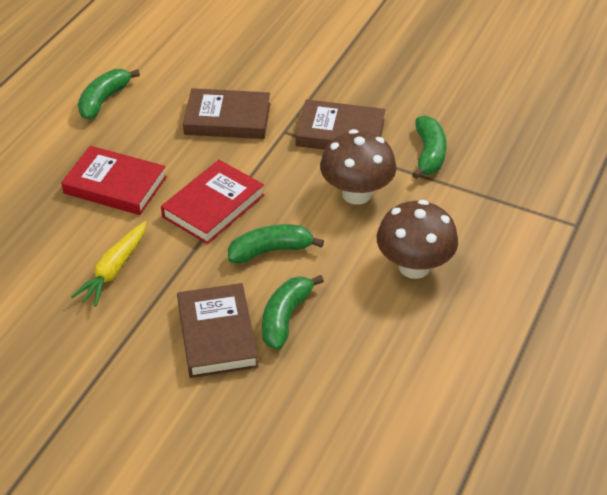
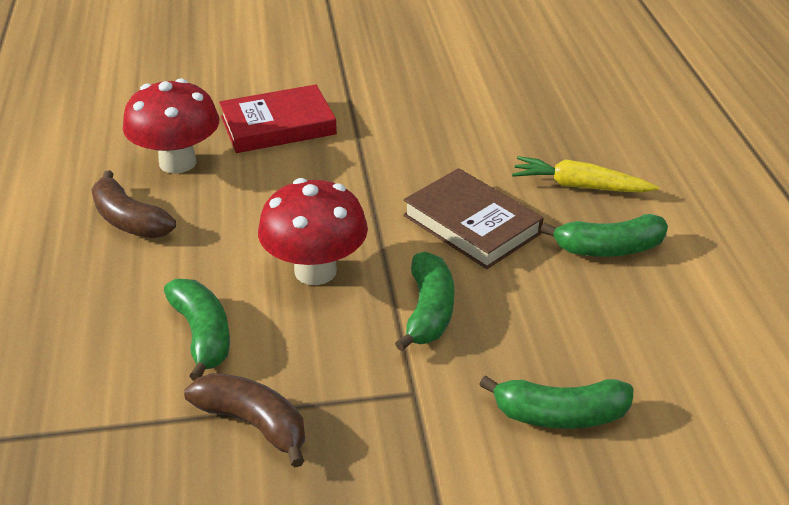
brown banana: 0 -> 2
brown book: 3 -> 1
brown mushroom: 2 -> 0
red book: 2 -> 1
red mushroom: 0 -> 2

